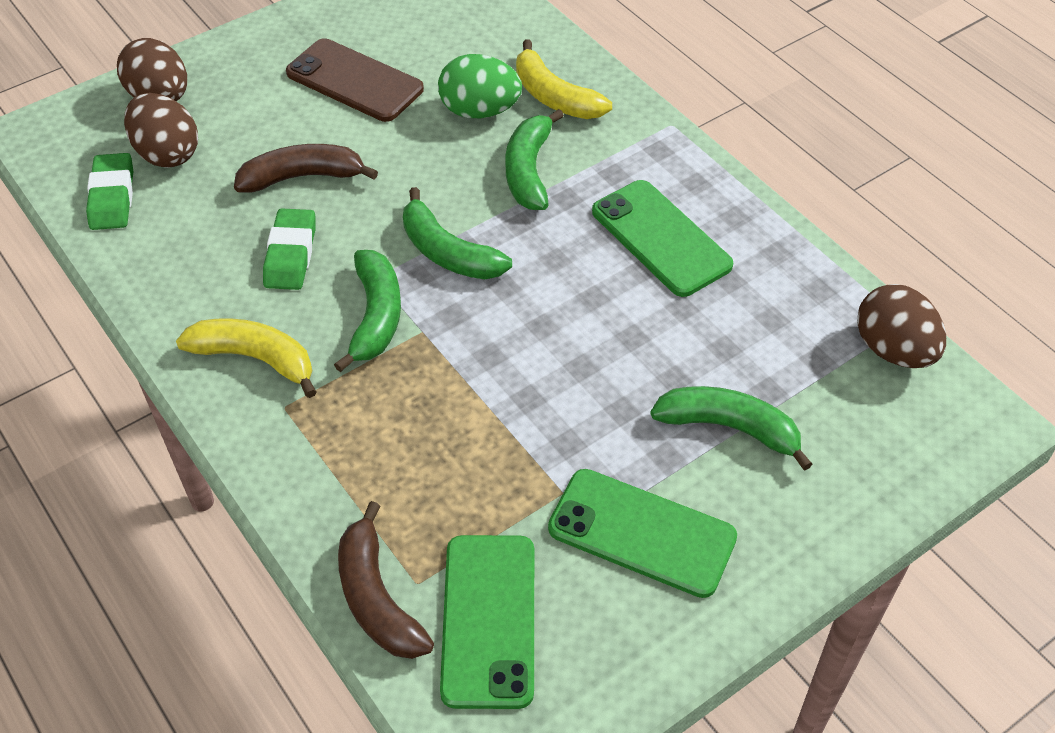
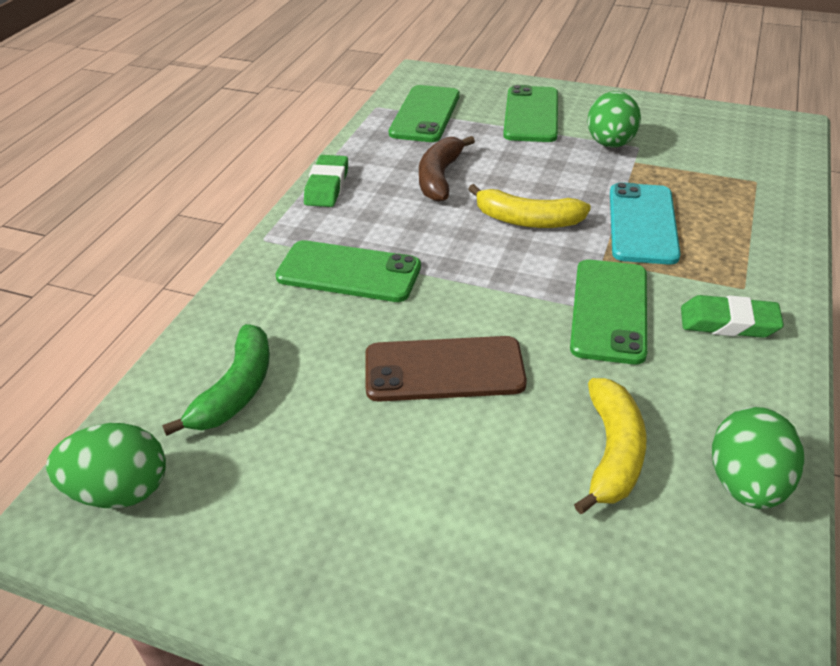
brown banana: 2 -> 1
brown egg: 3 -> 0
green banana: 4 -> 1
green egg: 1 -> 3
green phone: 3 -> 4
turquoise phone: 0 -> 1

